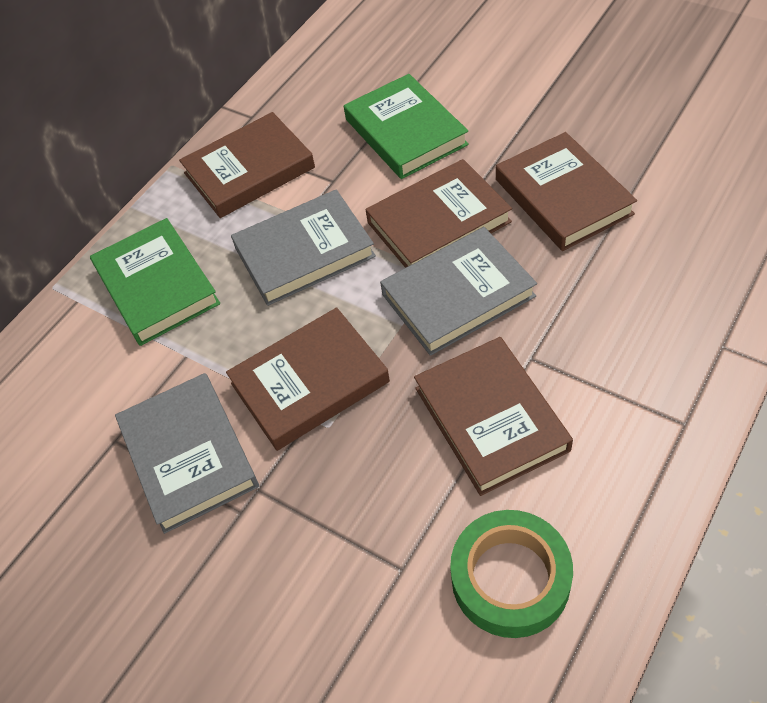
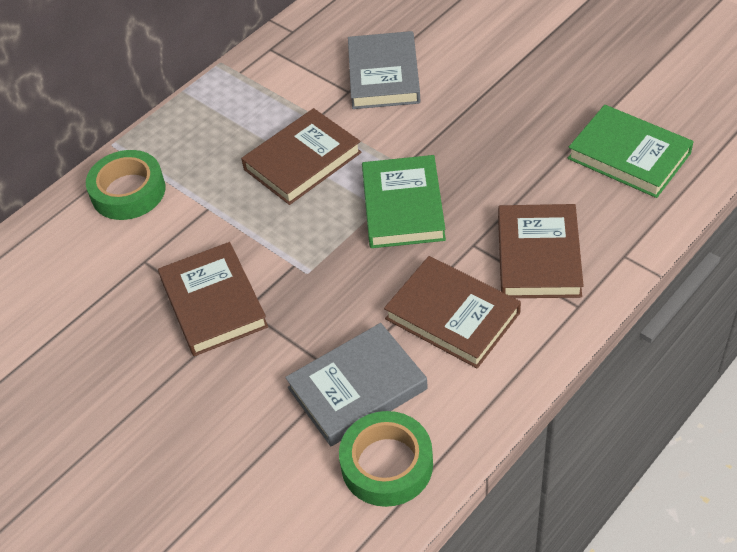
brown book: 5 -> 4
green tape: 1 -> 2
grey book: 3 -> 2

